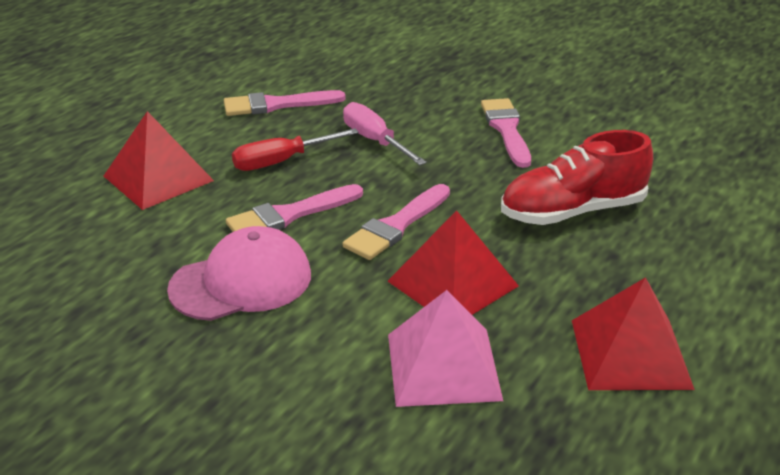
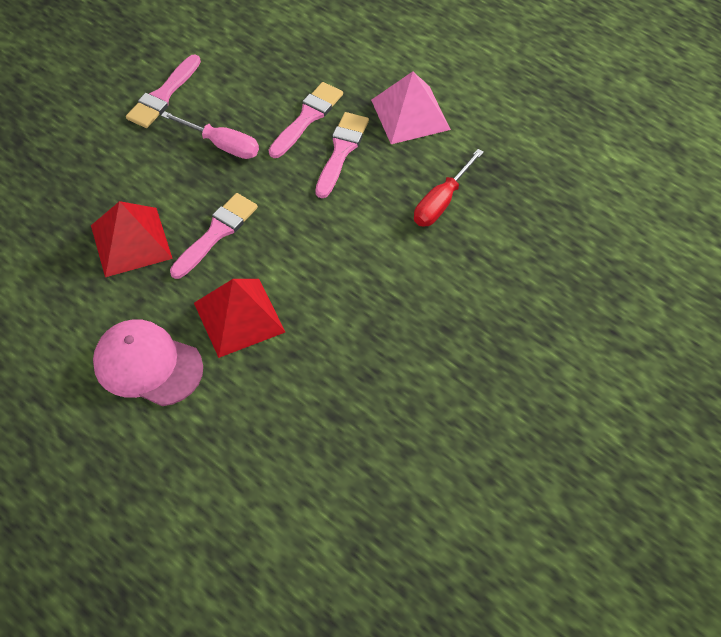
red pyramid: 3 -> 2
red shoe: 1 -> 0

